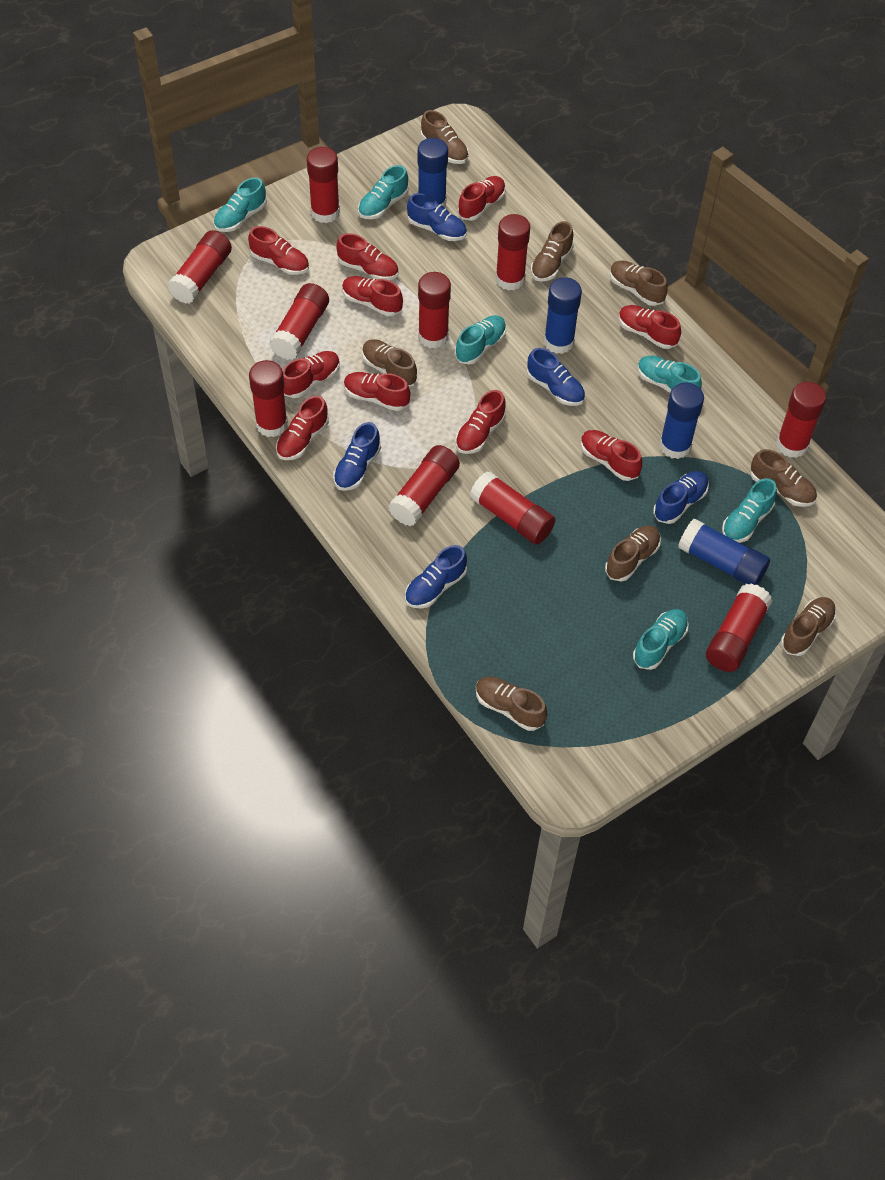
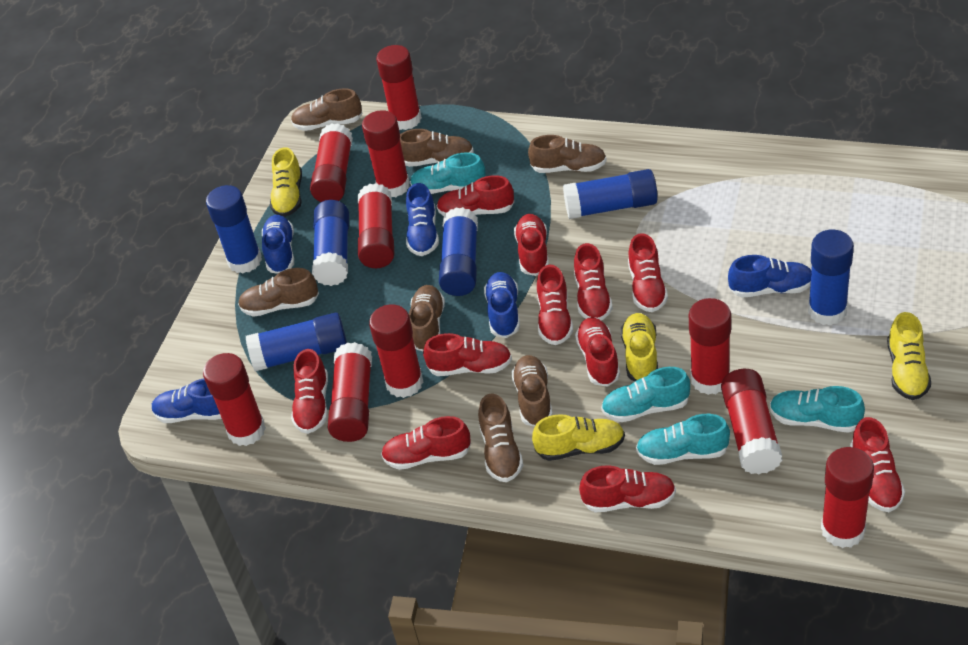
blue glue stick: 4 -> 6
brown shoe: 8 -> 7
red shoe: 10 -> 11
turquoise shoe: 6 -> 4
yellow shoe: 0 -> 4

